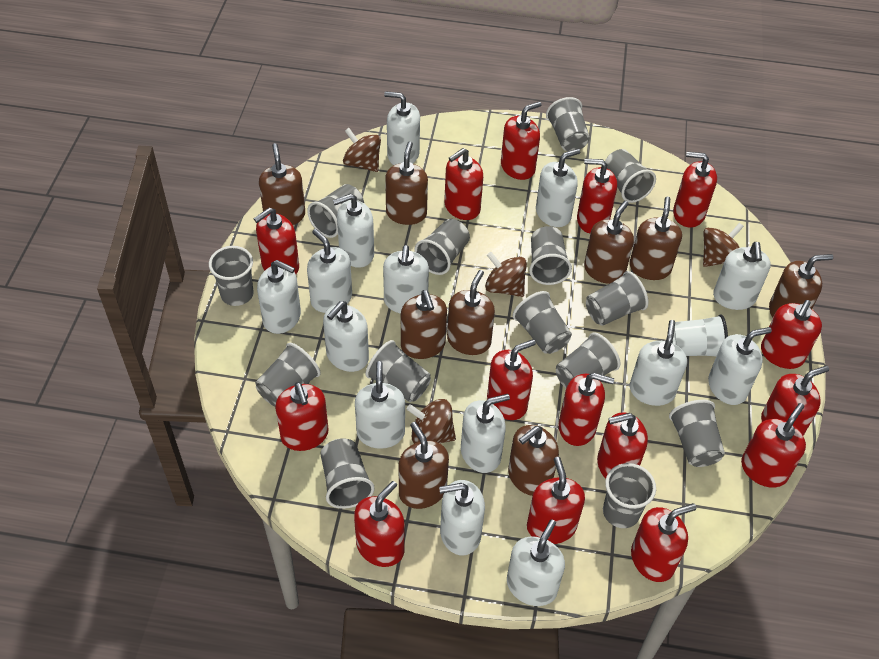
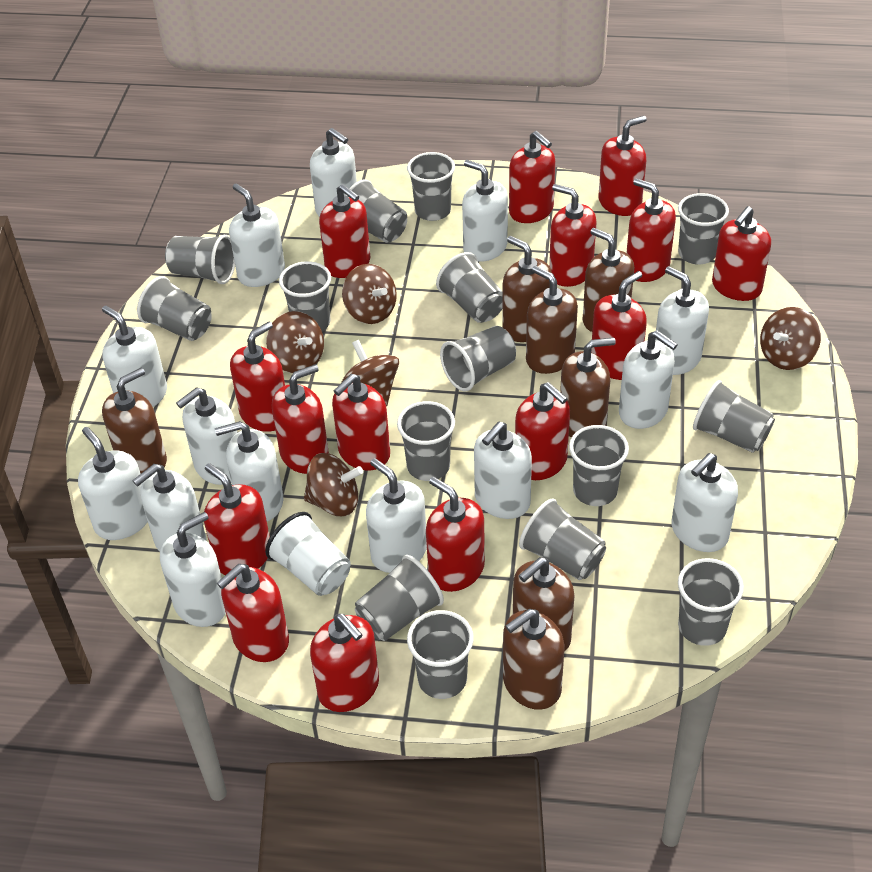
brown soap dispenser: 9 -> 7
brown spinning top: 4 -> 5
grey cup: 14 -> 15

